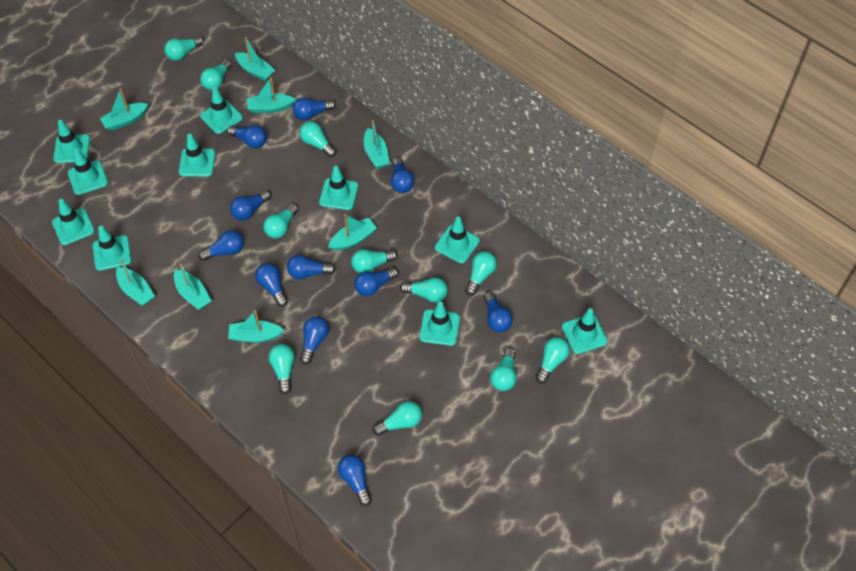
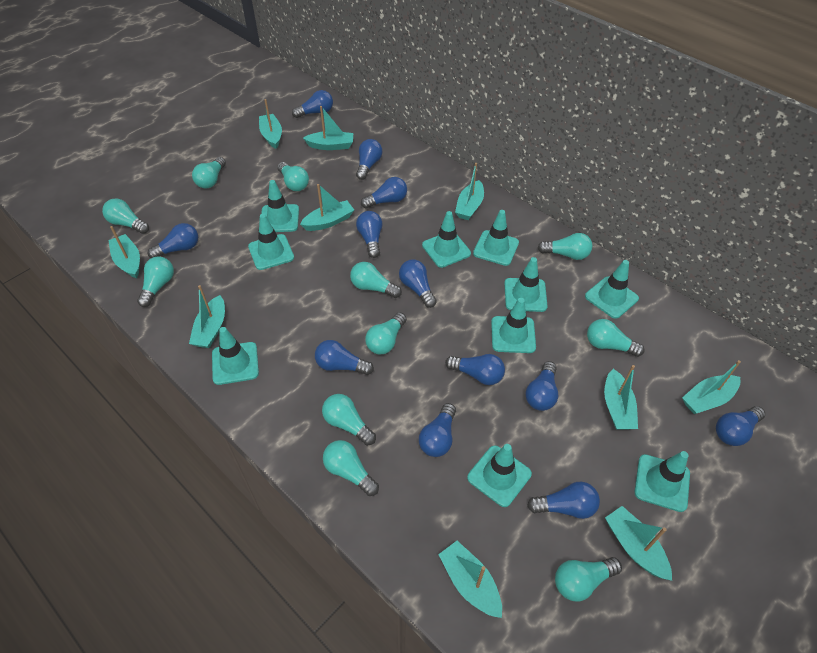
blue light bulb: 11 -> 12
turquoise boat: 8 -> 10

